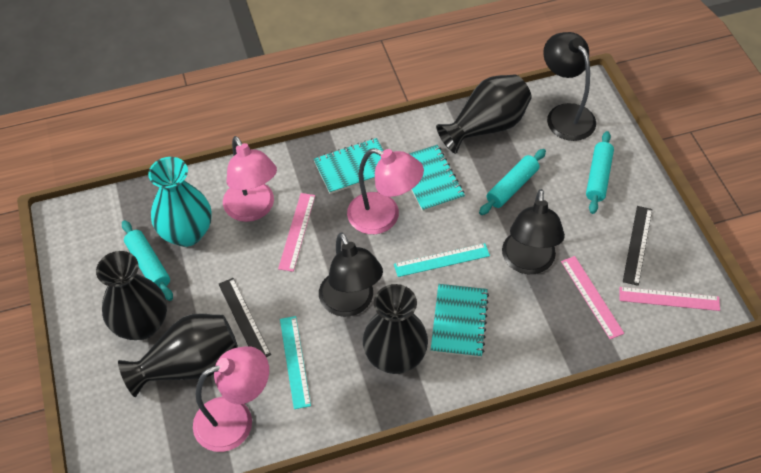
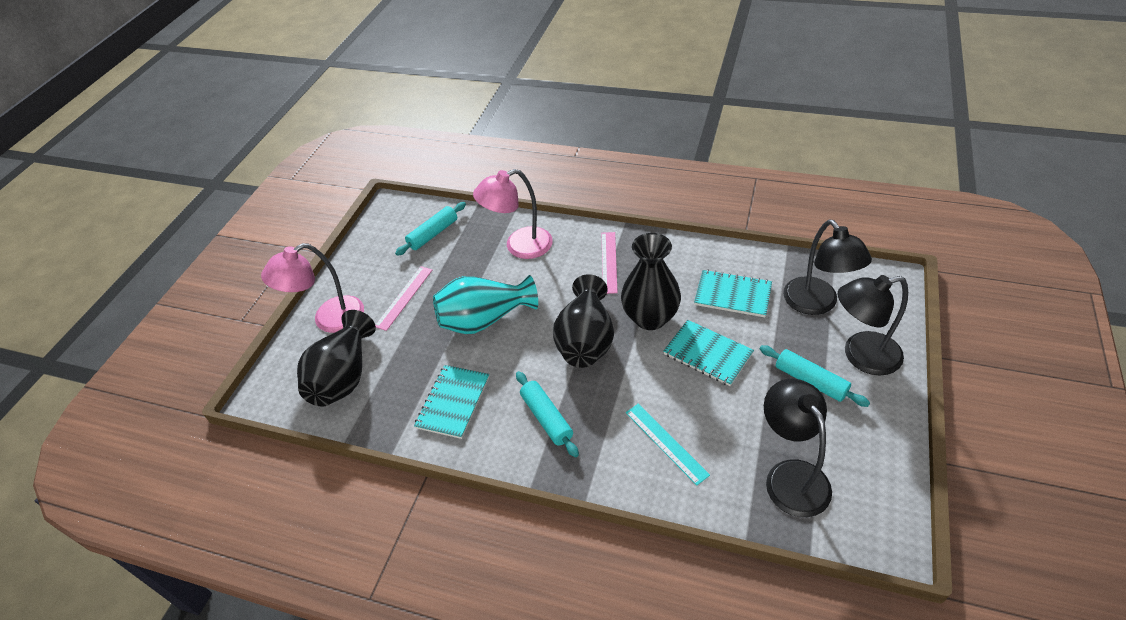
black ruler: 2 -> 0
black vase: 4 -> 3
pink lamp: 3 -> 2
pink ruler: 3 -> 2
turquoise ruler: 2 -> 1

